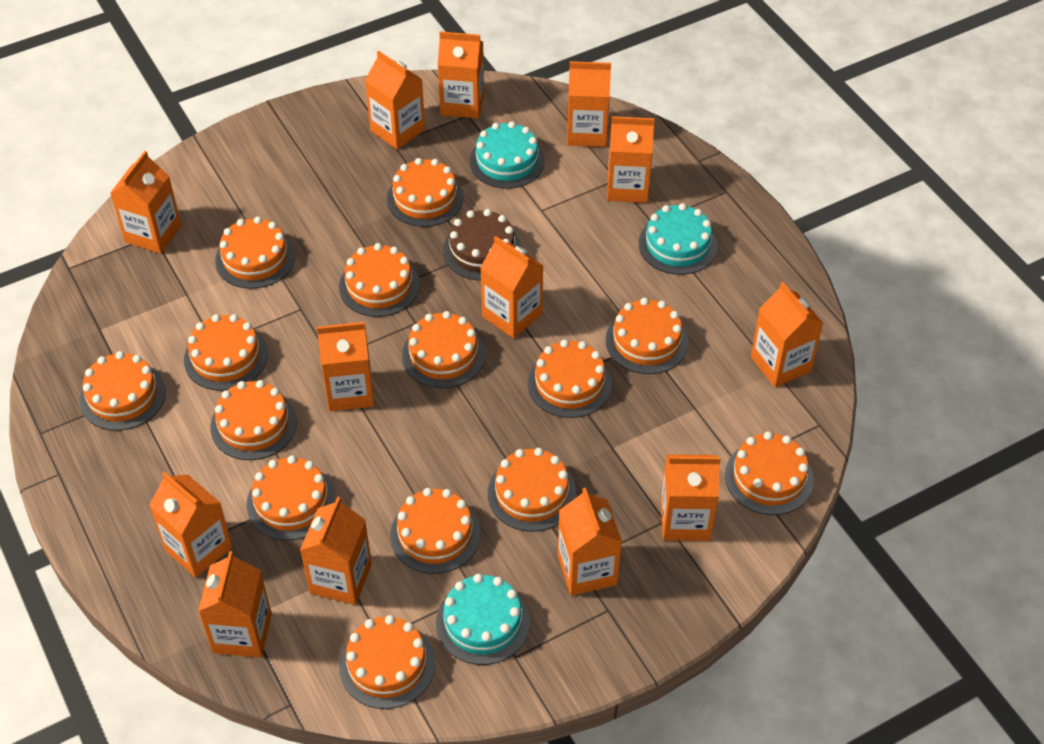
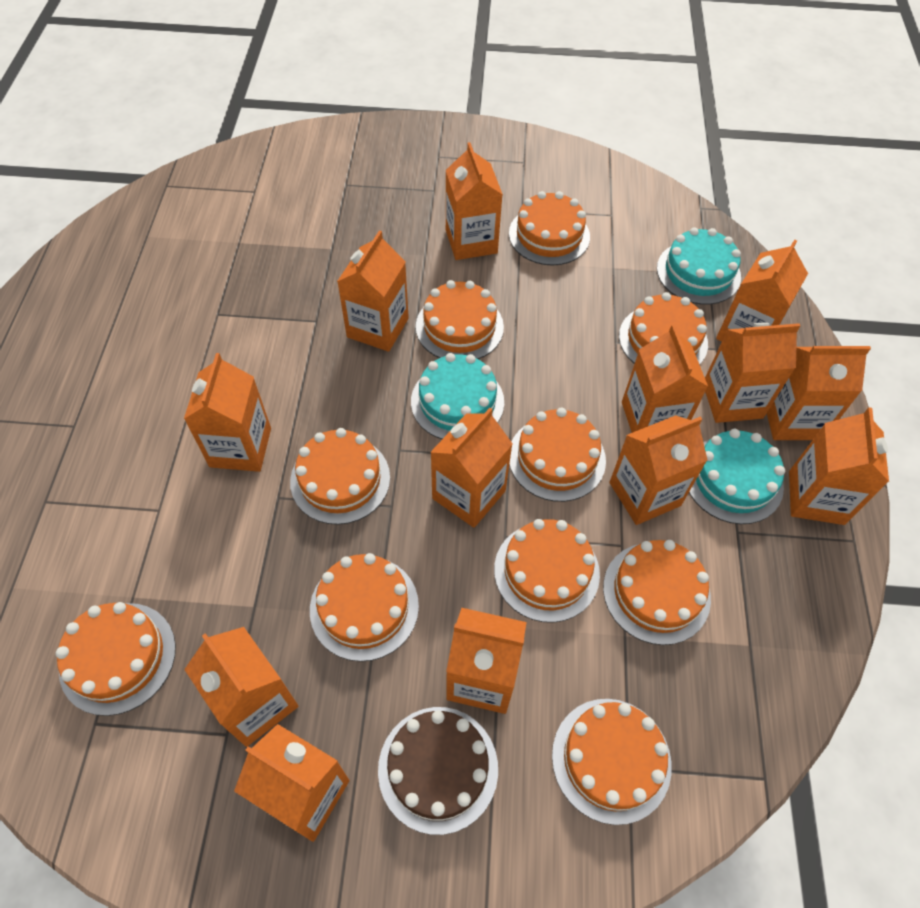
orange cake: 14 -> 10

